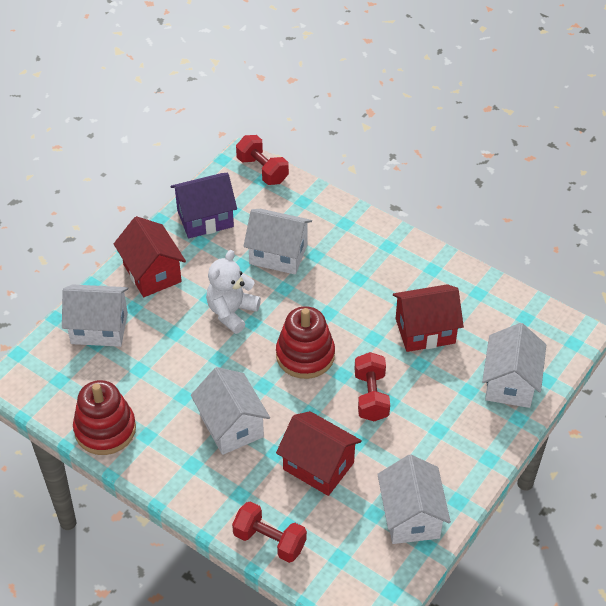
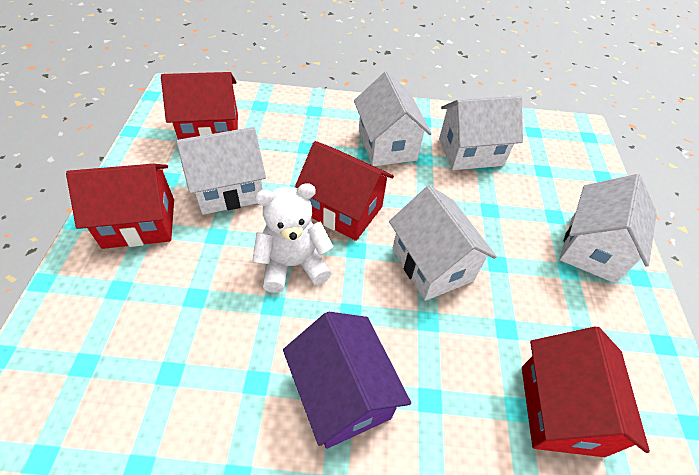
red dumbbell: 3 -> 0
red house: 3 -> 4
red stacking toy: 2 -> 0

